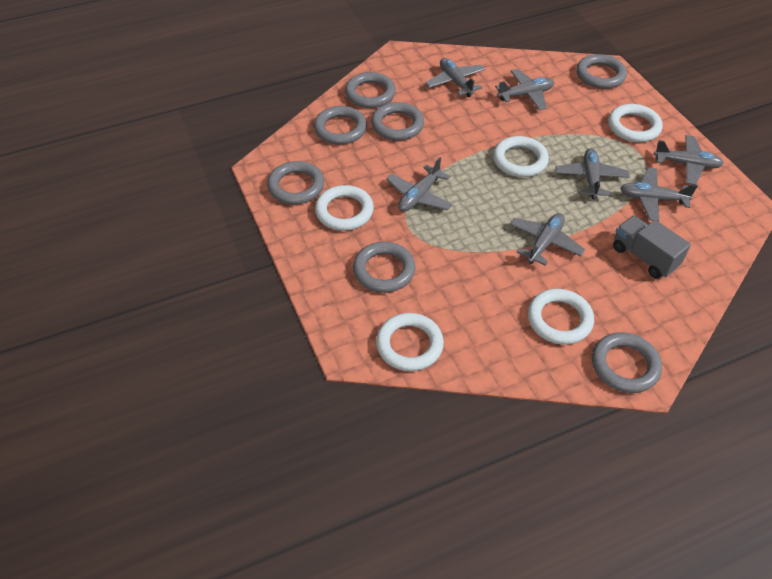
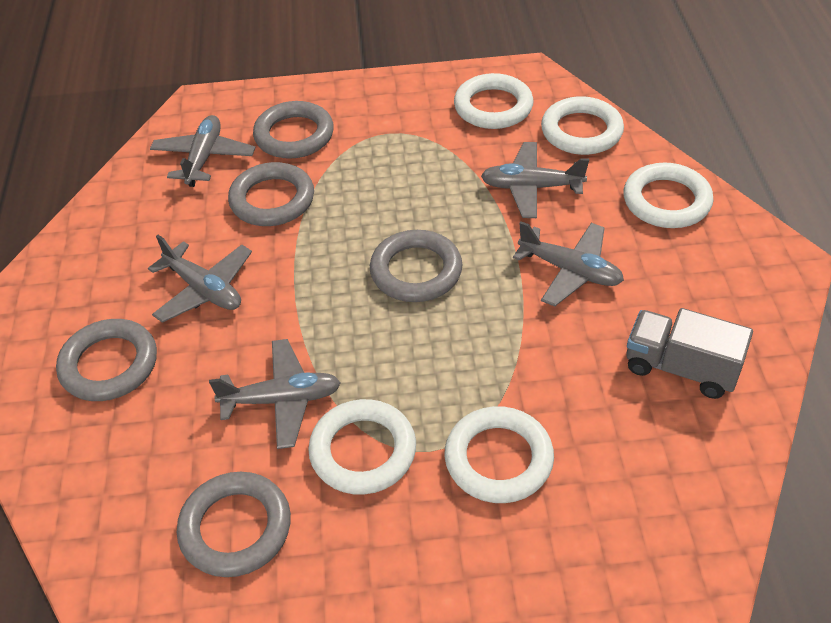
grey plane: 7 -> 5
grey ring: 7 -> 5

